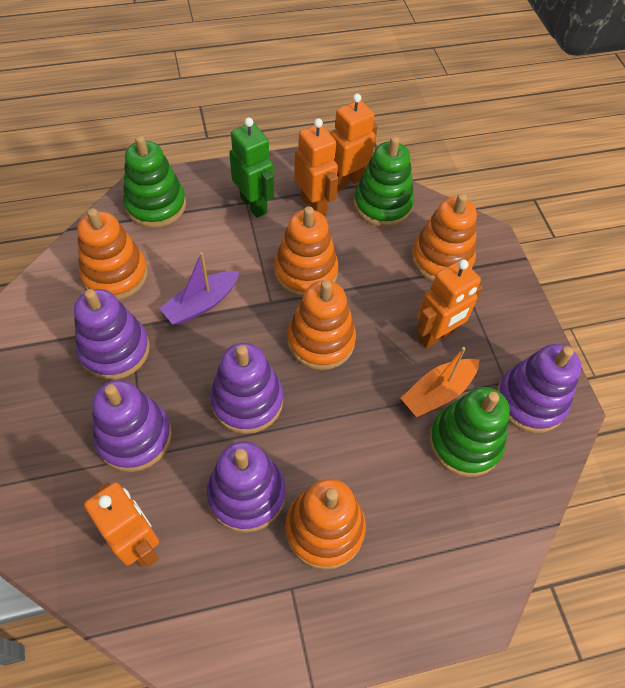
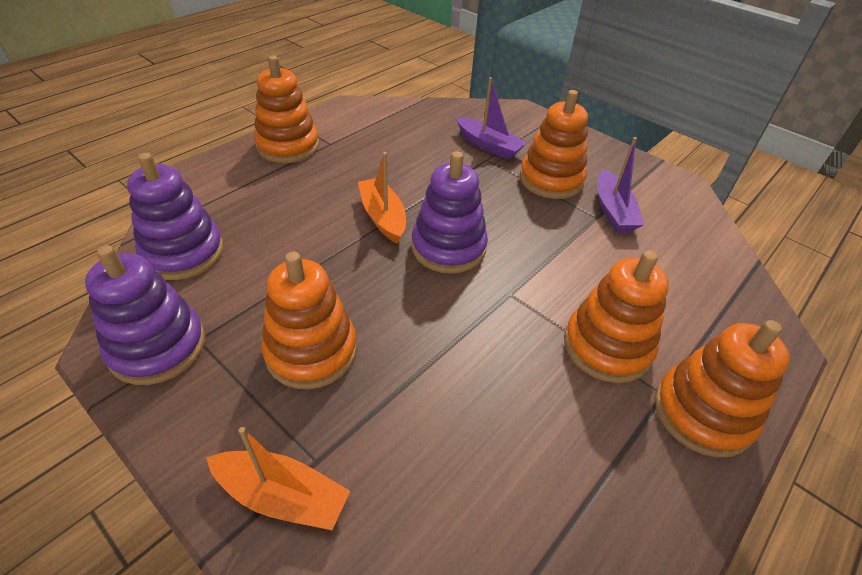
green robot: 1 -> 0
green stacking toy: 3 -> 0
orange boat: 1 -> 2
orange robot: 4 -> 0
purple boat: 1 -> 2
purple stacking toy: 5 -> 3

